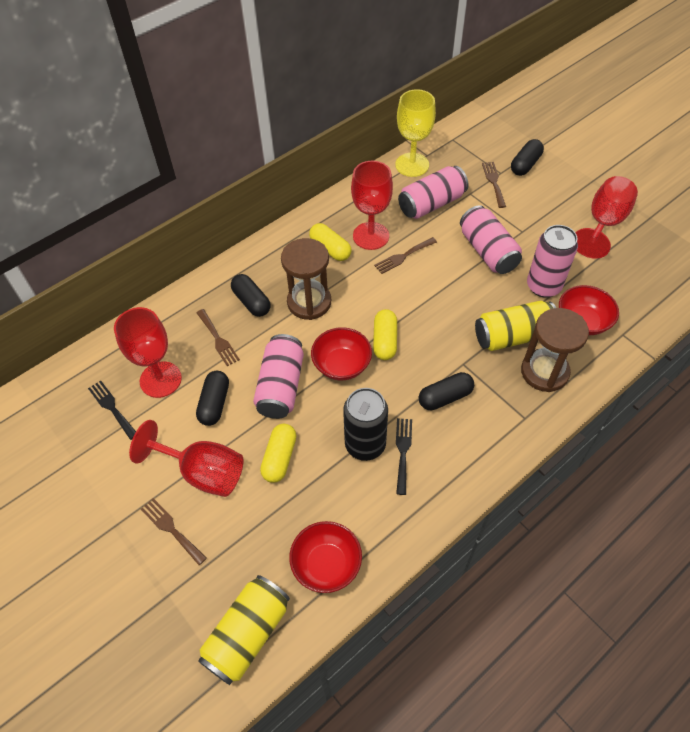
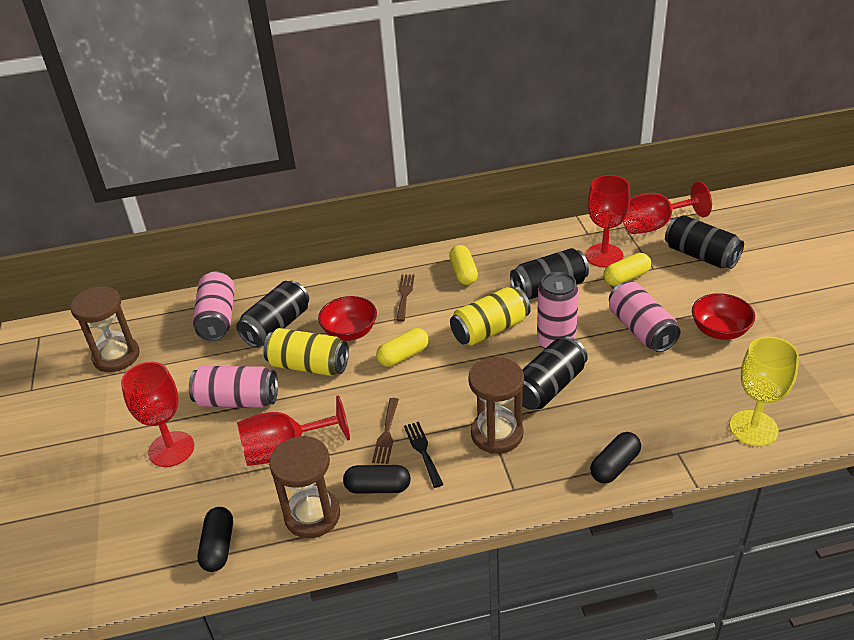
black can: 1 -> 4
black capsule: 4 -> 3
black fork: 2 -> 1
brown fork: 4 -> 2
brown hourglass: 2 -> 3
red bowl: 3 -> 2

